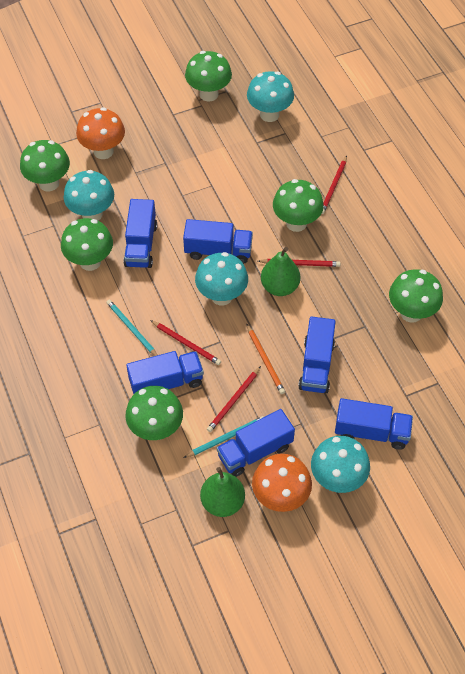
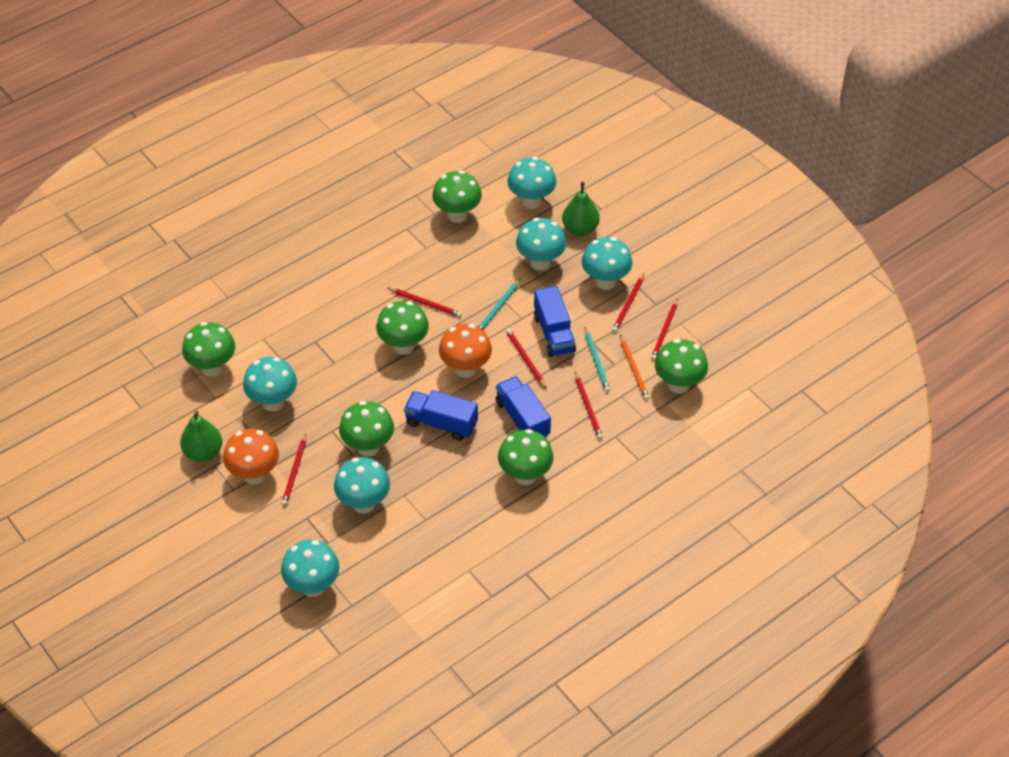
blue truck: 6 -> 3
red pencil: 4 -> 6
turquoise mushroom: 4 -> 6

